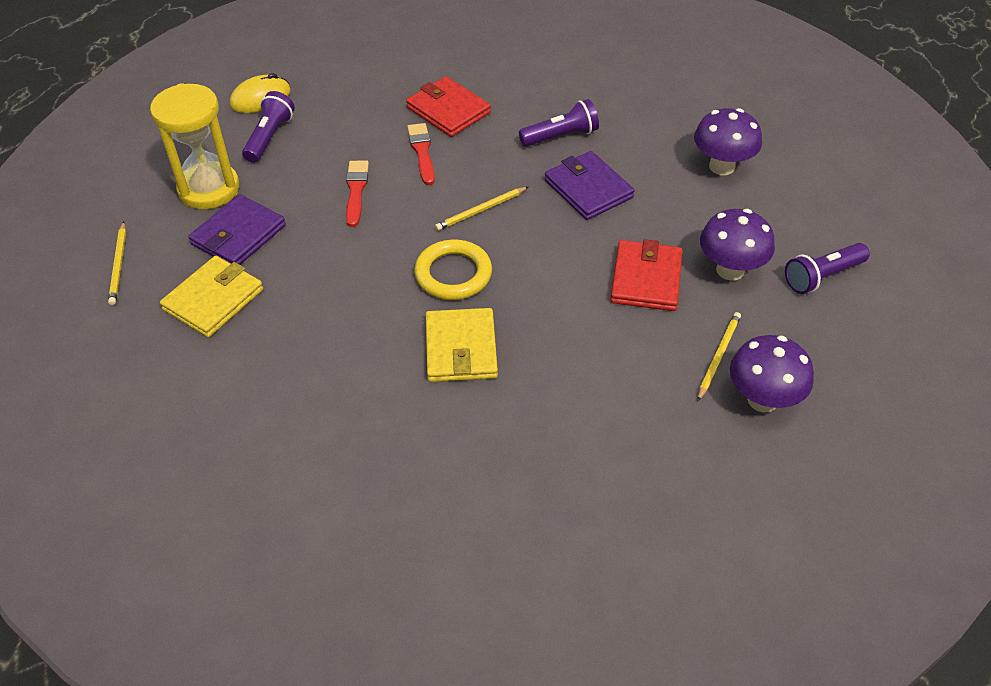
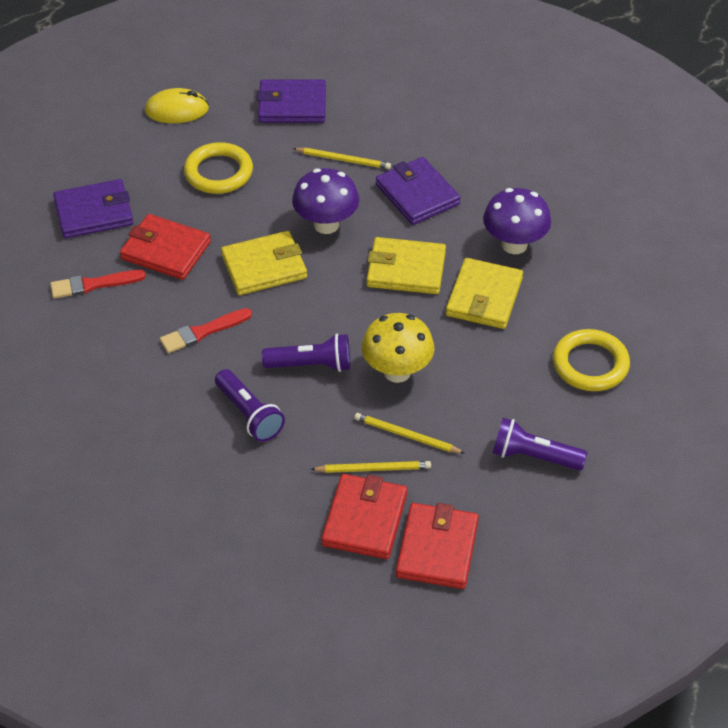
purple mushroom: 3 -> 2
purple wallet: 2 -> 3
red wallet: 2 -> 3
yellow hourglass: 1 -> 0
yellow mushroom: 0 -> 1
yellow ring: 1 -> 2
yellow wallet: 2 -> 3

